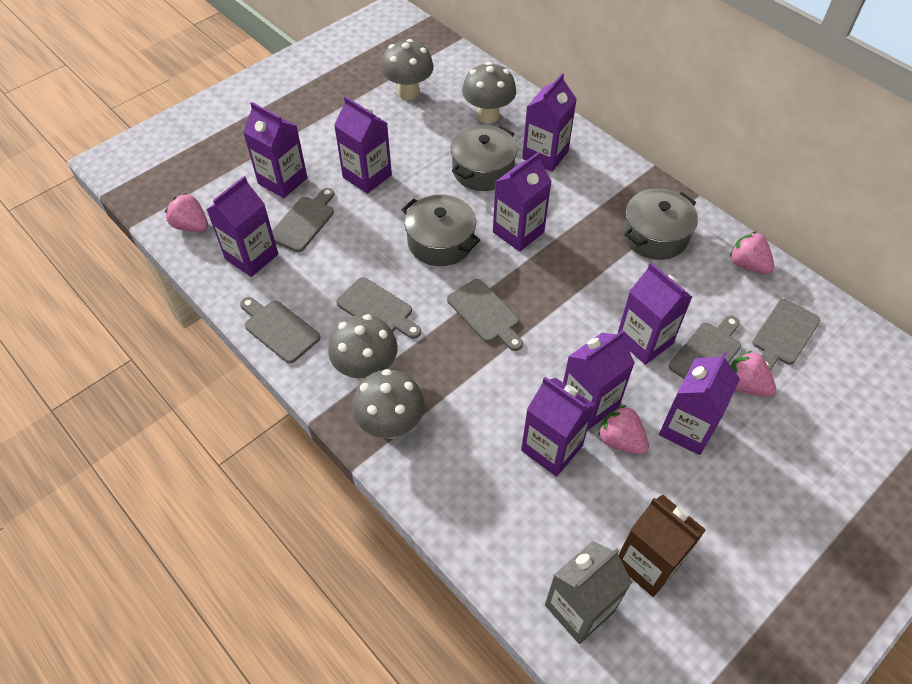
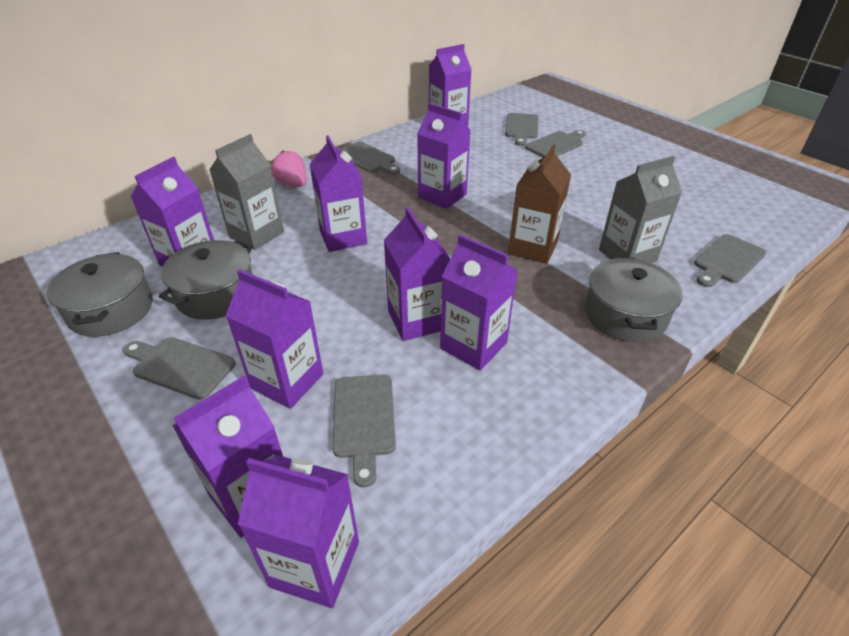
grey carton: 1 -> 2
grey mushroom: 4 -> 0
pink strawberry: 4 -> 1

